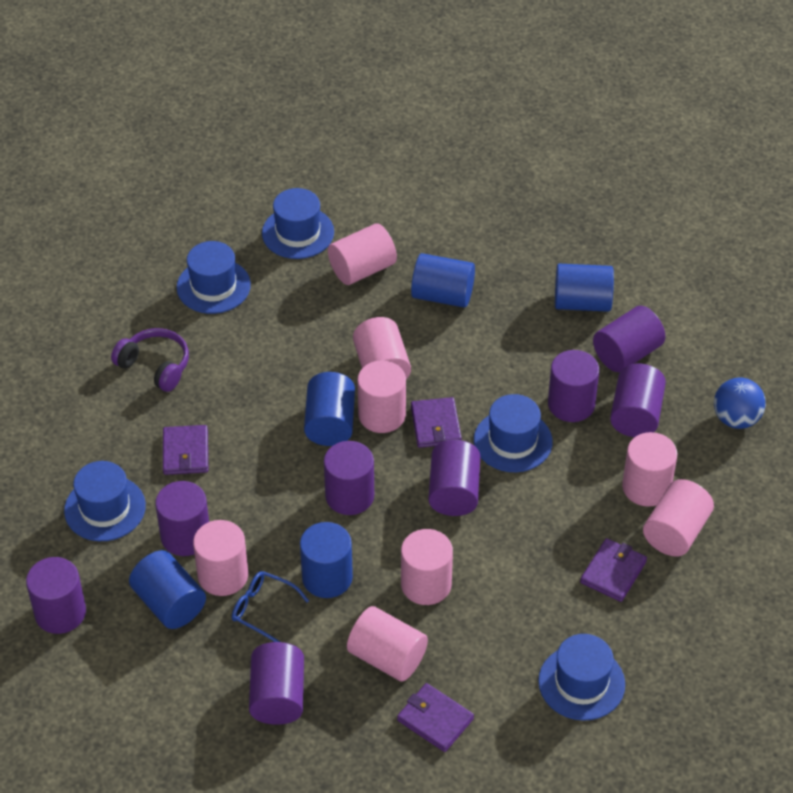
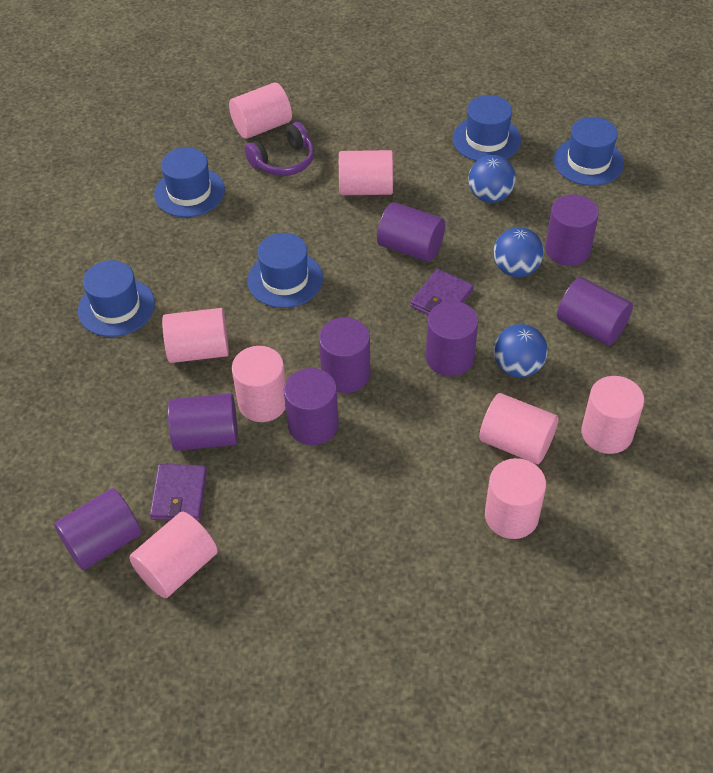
blue ball: 1 -> 3
blue cylinder: 5 -> 0
blue glasses: 1 -> 0
purple wallet: 4 -> 2

